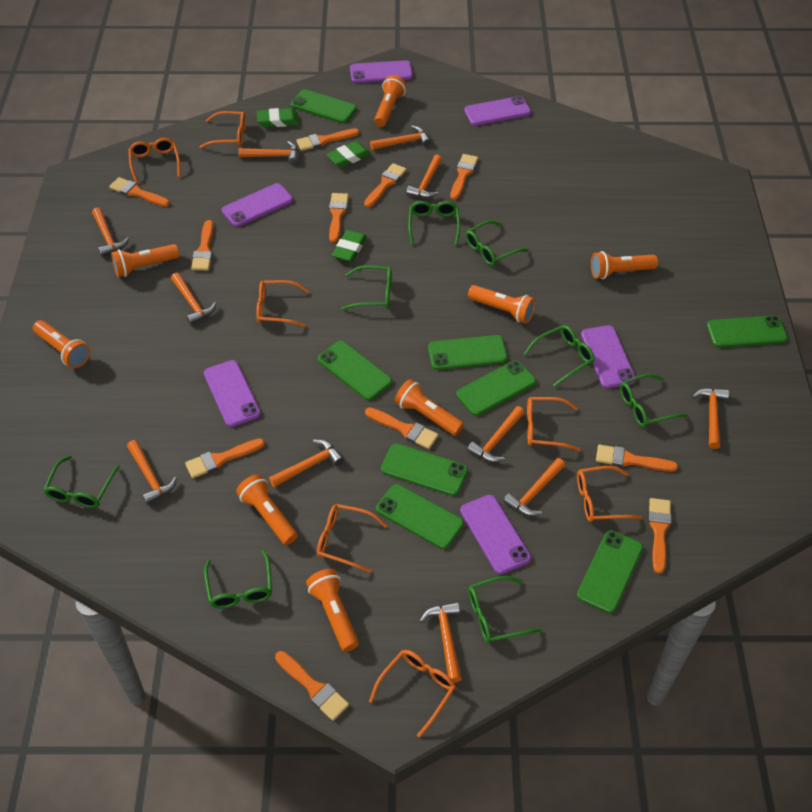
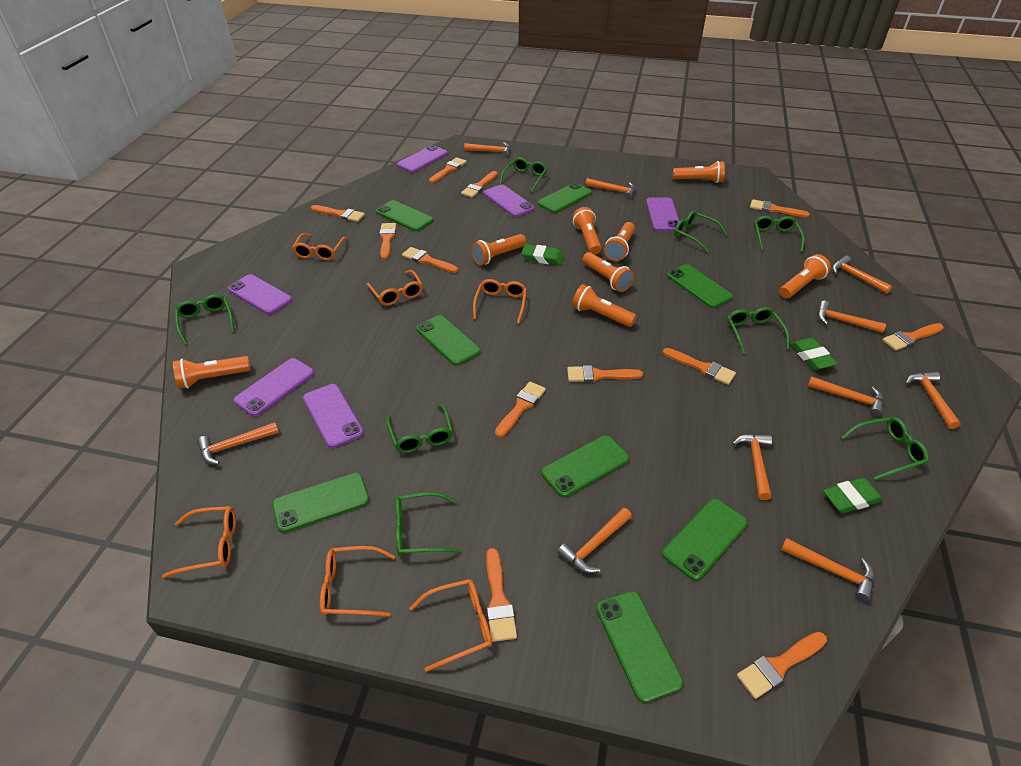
orange brush: 11 -> 12
orange glasses: 7 -> 6
orange hammer: 11 -> 10

